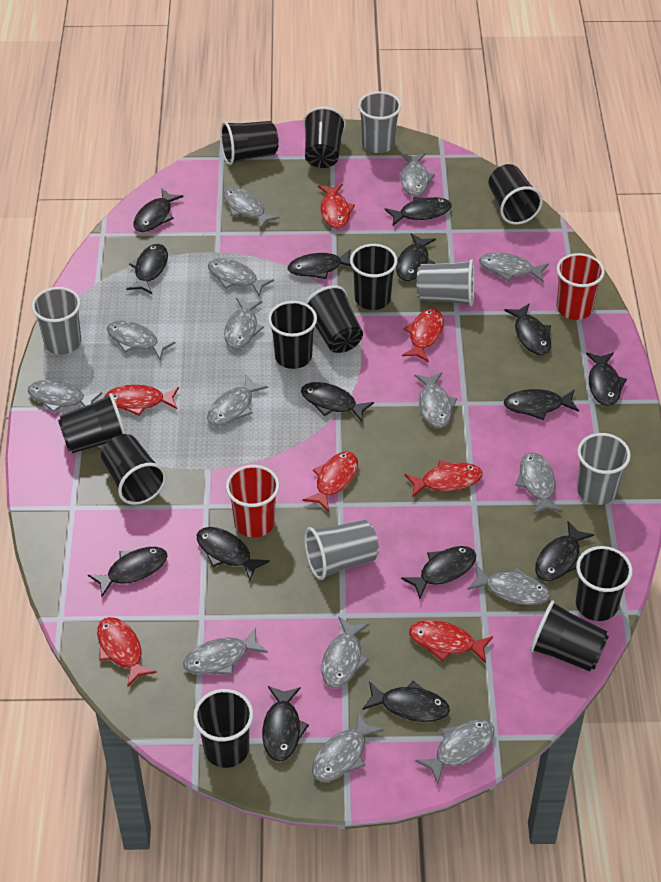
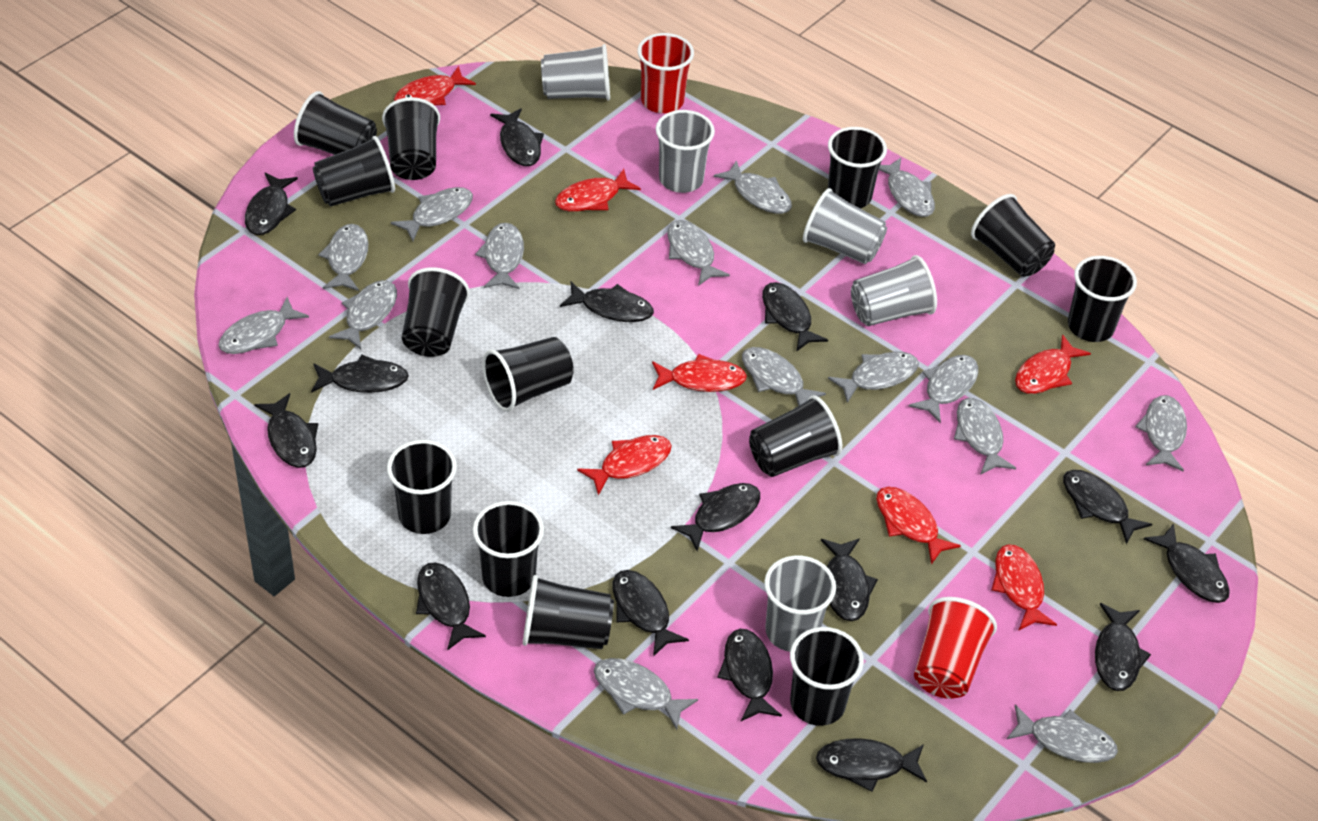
black cup: 11 -> 13

